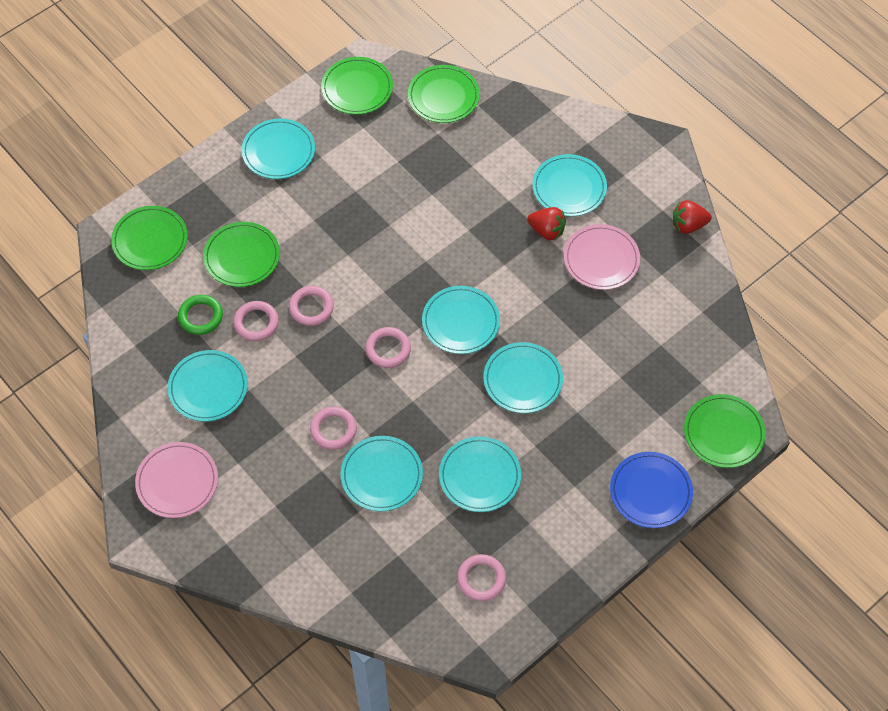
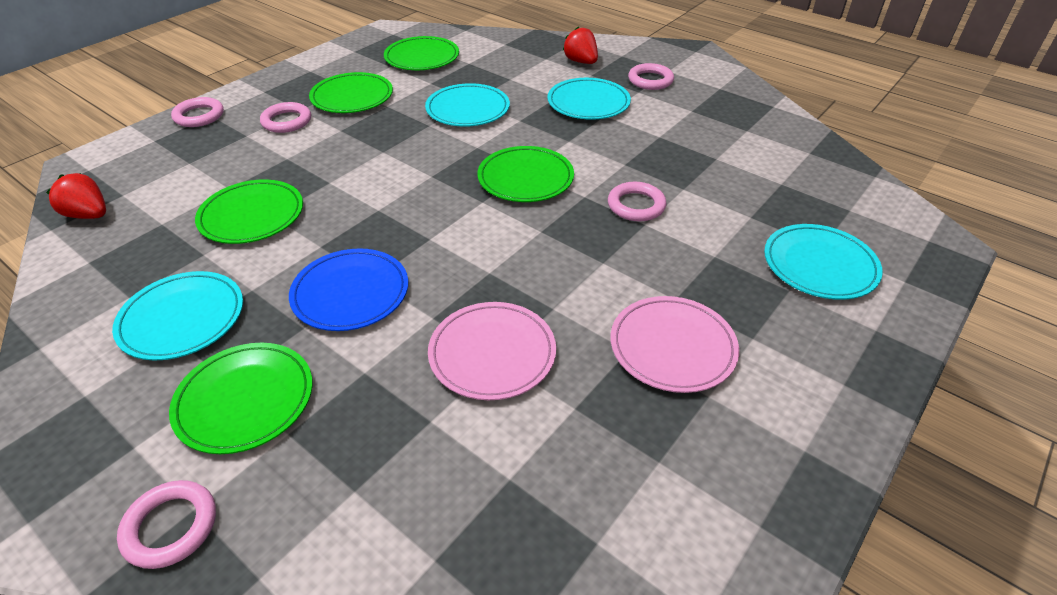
green ring: 1 -> 0
turquoise plate: 7 -> 4

